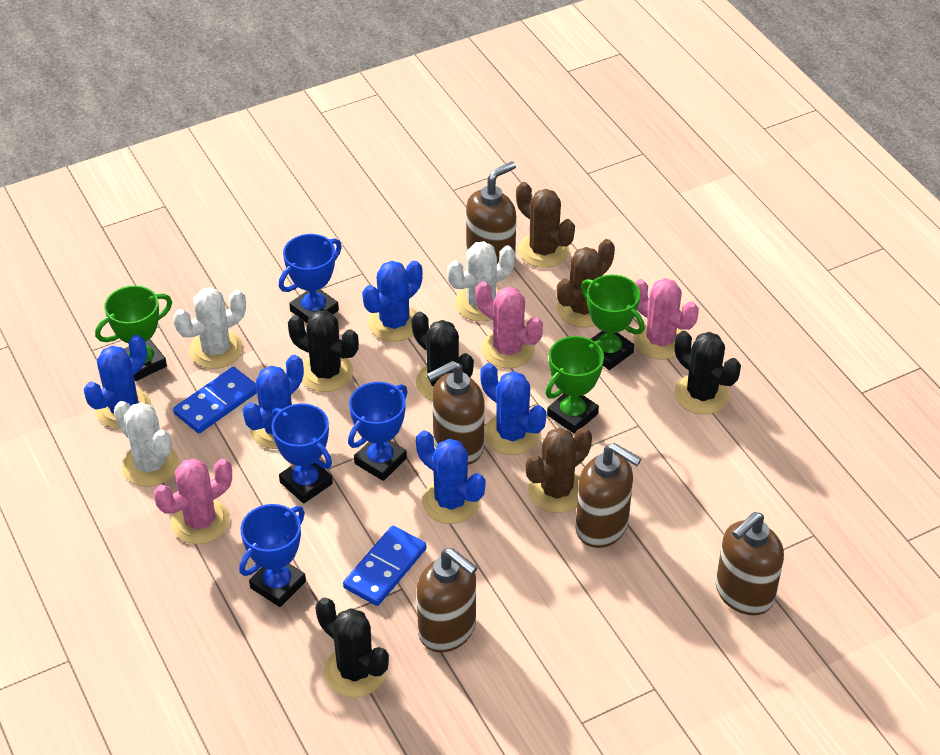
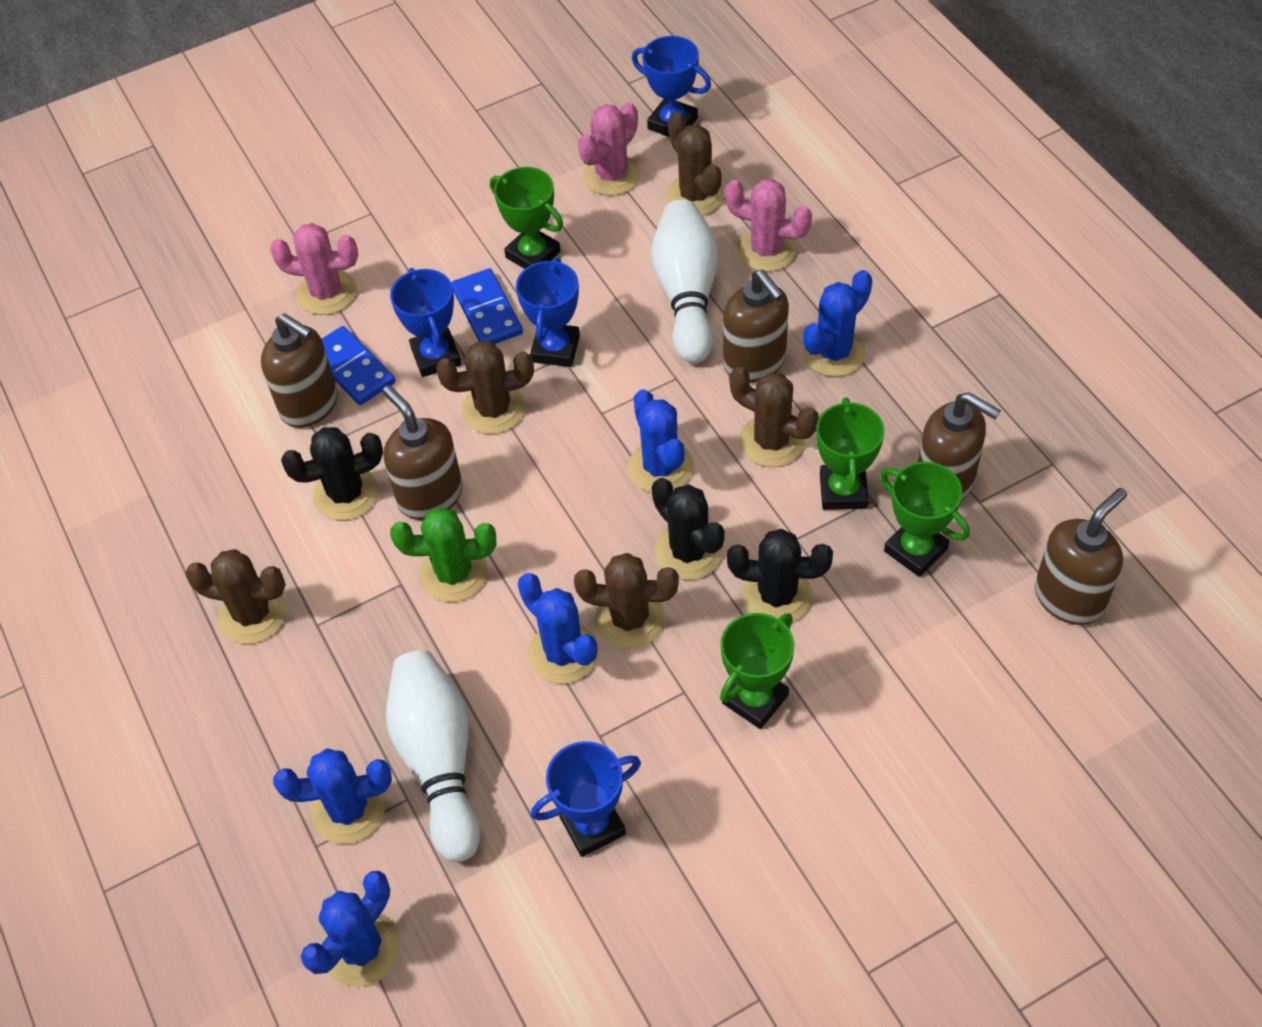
black cactus: 4 -> 3
brown cactus: 3 -> 5
green cactus: 0 -> 1
green trophy: 3 -> 4
white bowling pin: 0 -> 2
white cactus: 3 -> 0

